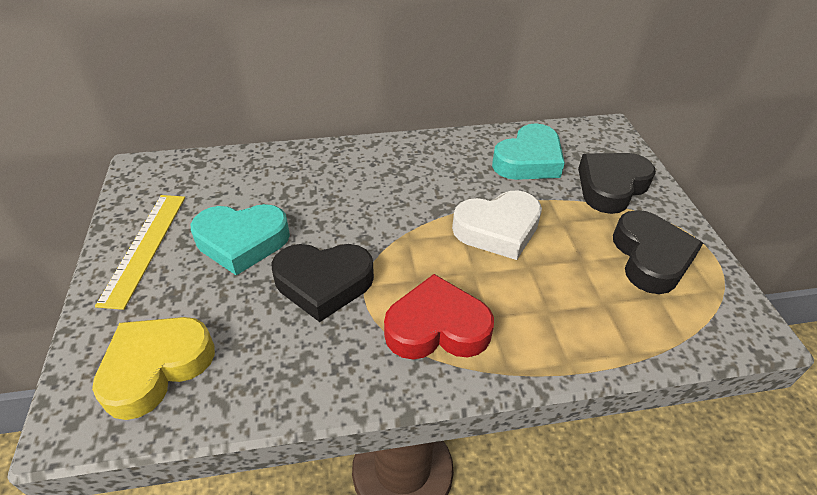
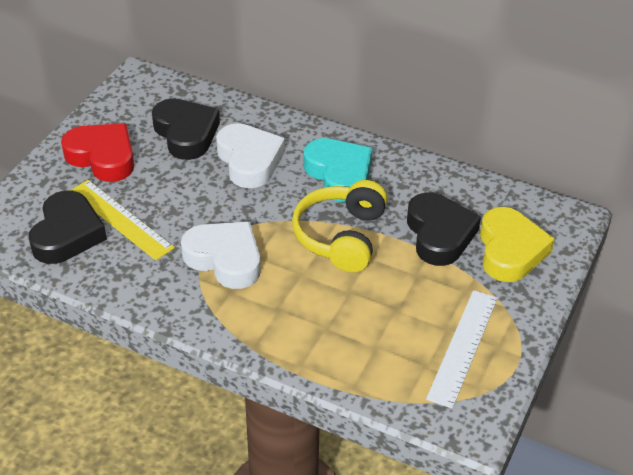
turquoise heart: 2 -> 1
white heart: 1 -> 2
white ruler: 0 -> 1
yellow headphones: 0 -> 1

